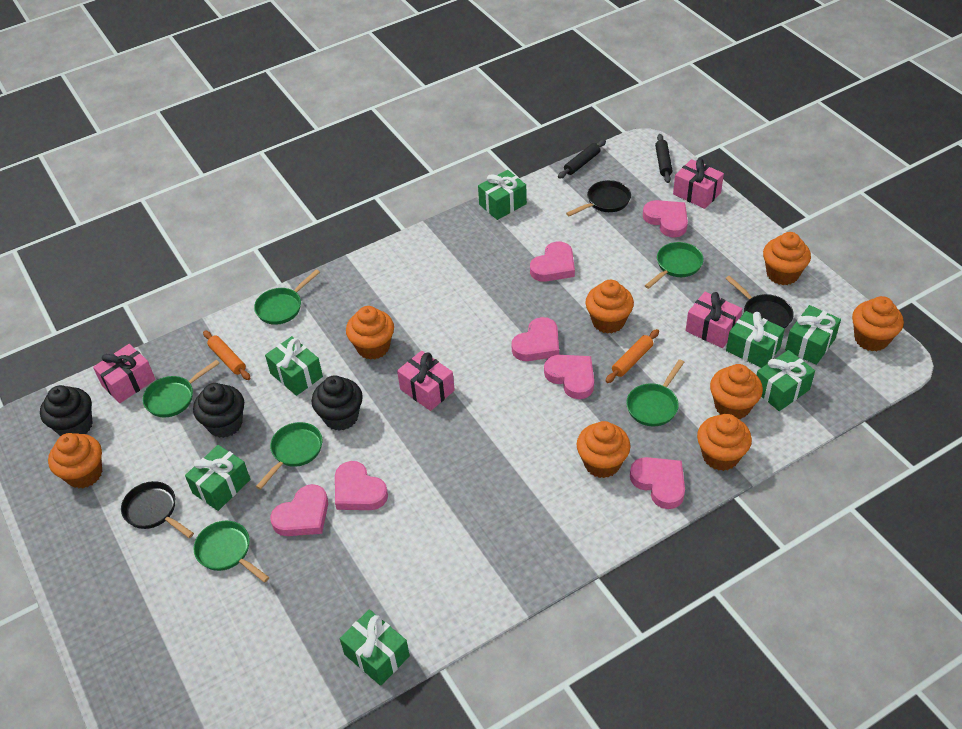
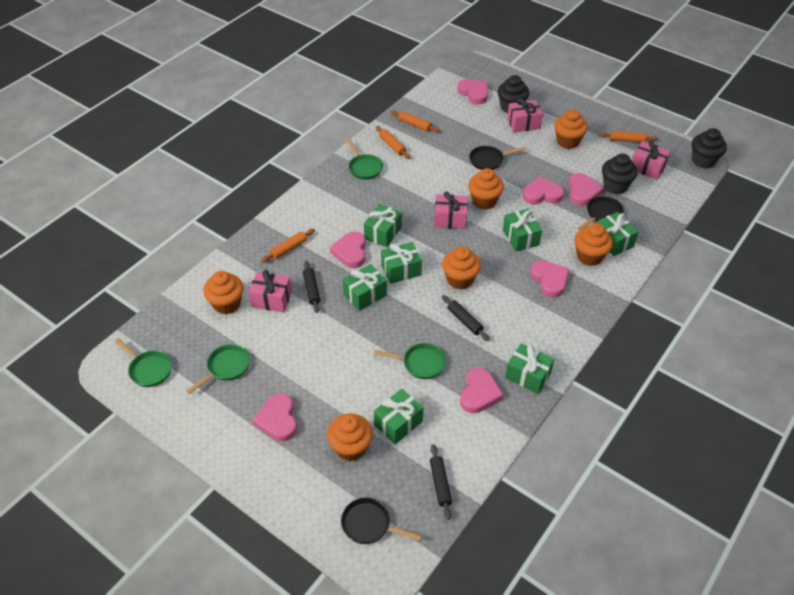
black rolling pin: 2 -> 3
green pan: 6 -> 4
orange cupcake: 8 -> 6
orange rolling pin: 2 -> 4

